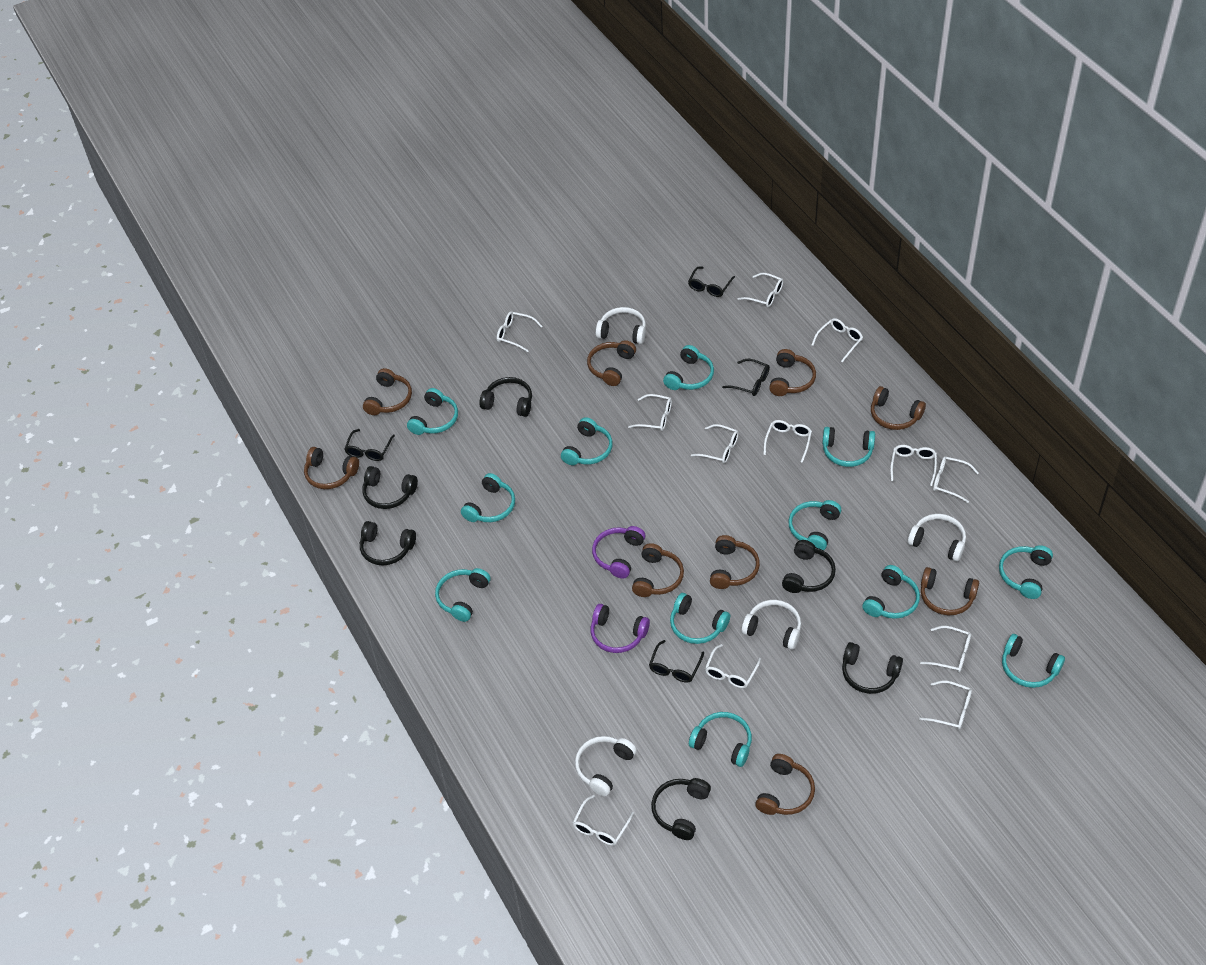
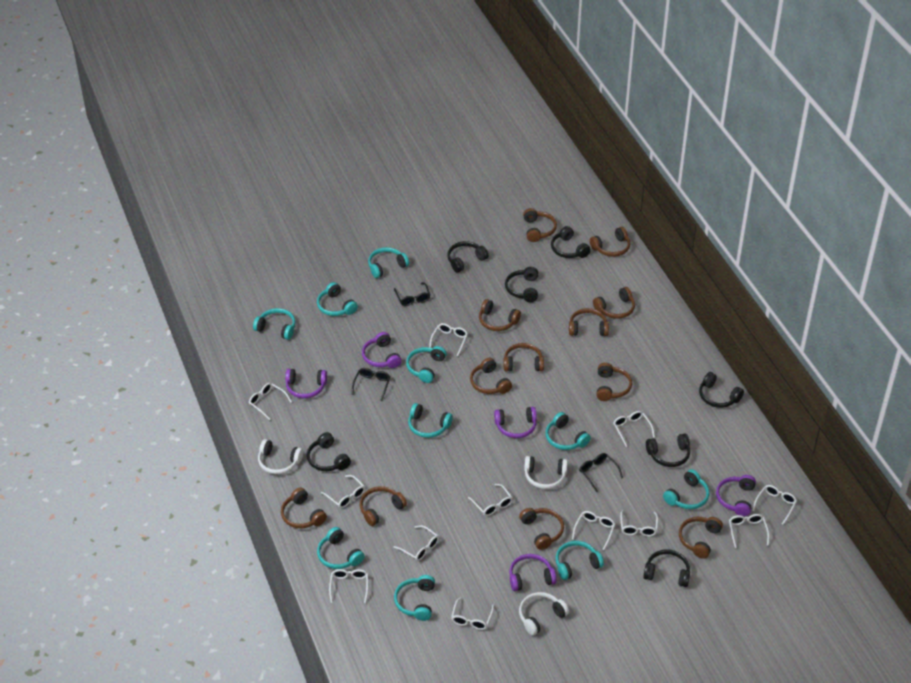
black glasses: 4 -> 3
black headphones: 6 -> 7
brown headphones: 9 -> 12
purple headphones: 2 -> 5
turquoise headphones: 12 -> 10
white headphones: 4 -> 3

